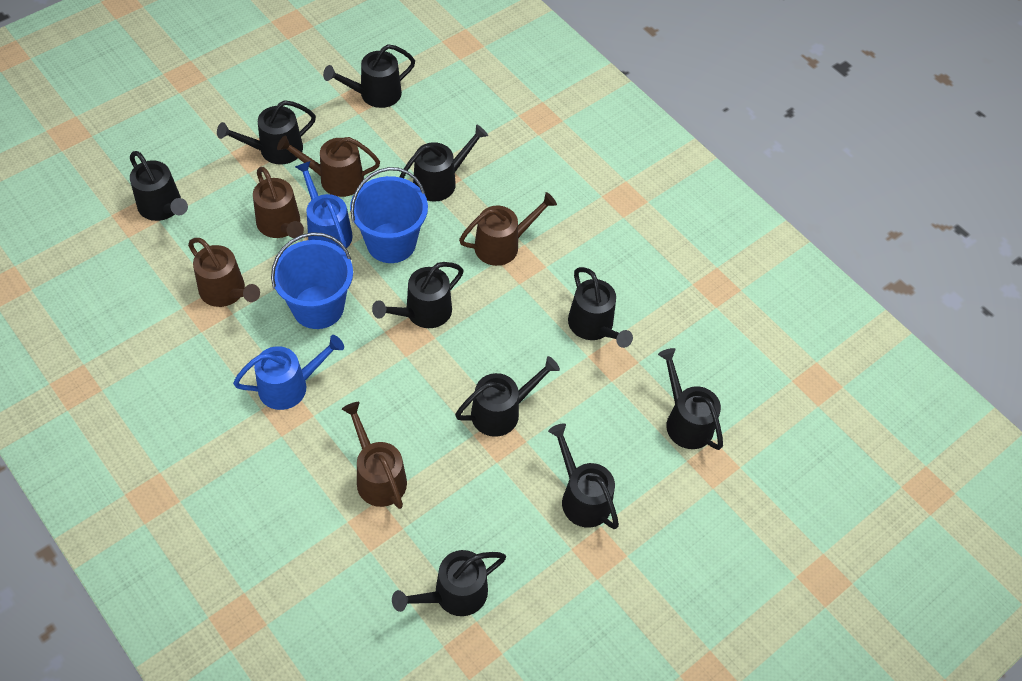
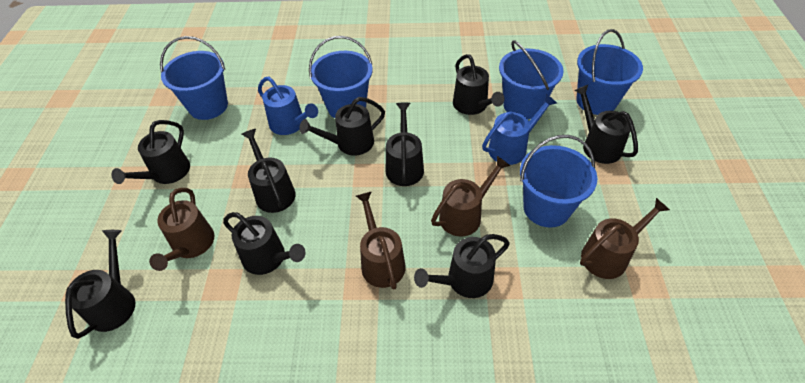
black watering can: 10 -> 9
blue bucket: 2 -> 5
brown watering can: 5 -> 4

